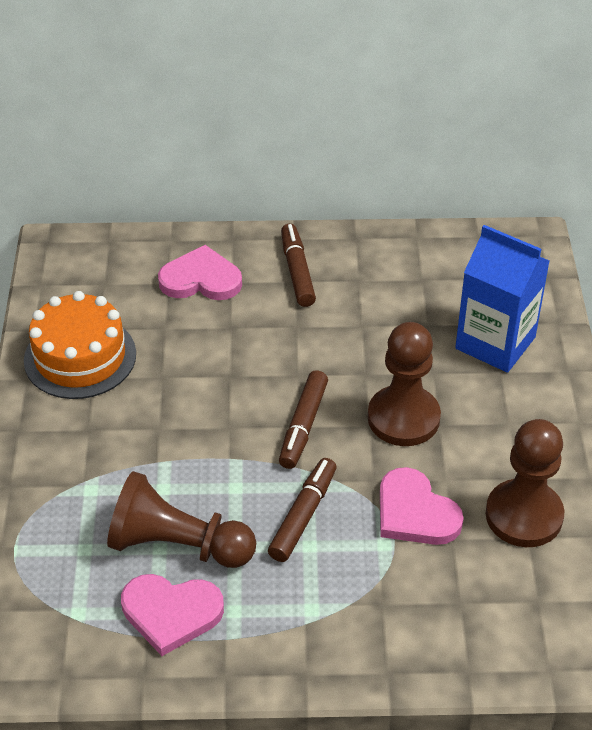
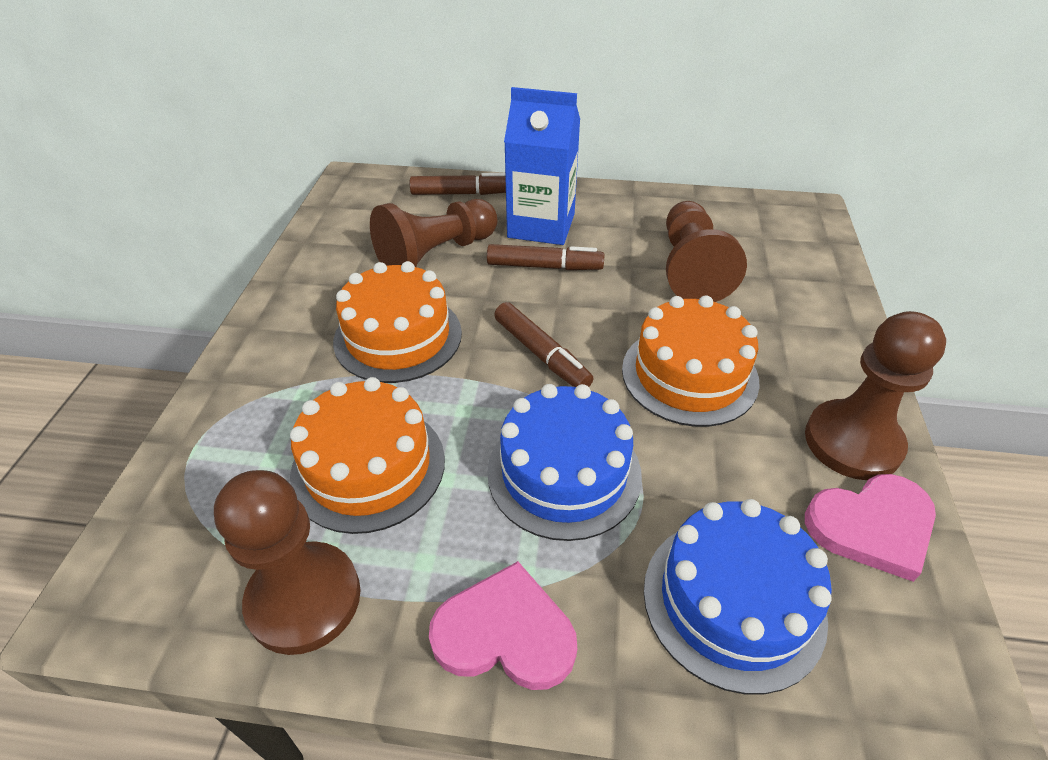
blue cake: 0 -> 2
brown pawn: 3 -> 4
orange cake: 1 -> 3
pink heart: 3 -> 2

